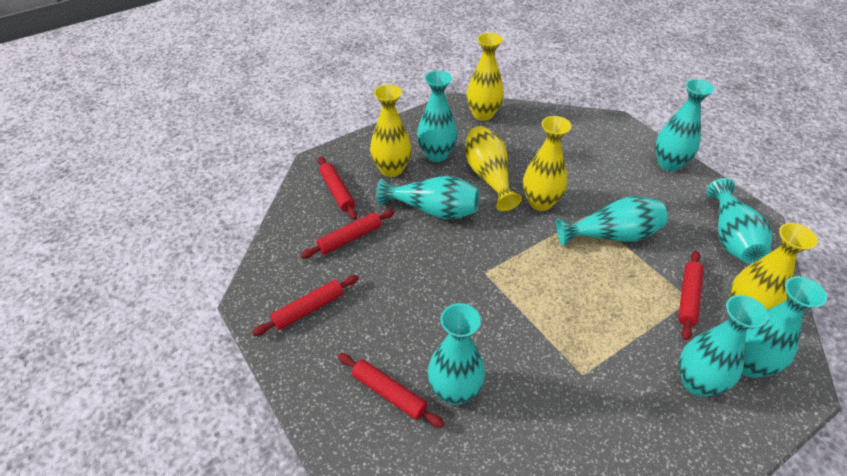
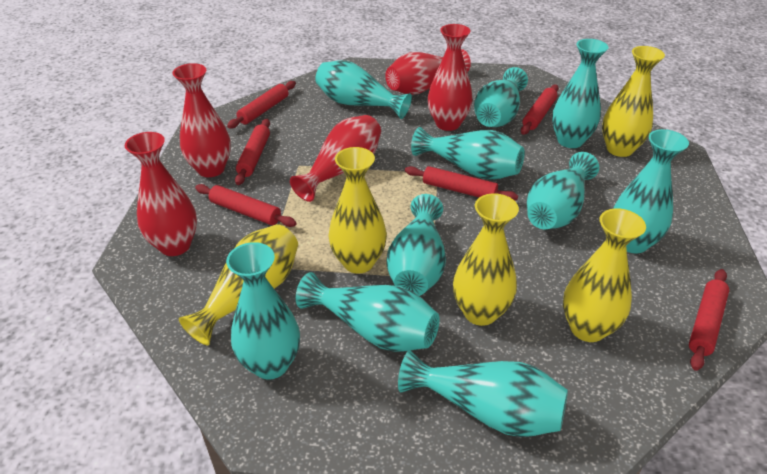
red rolling pin: 5 -> 6
red vase: 0 -> 5
turquoise vase: 8 -> 10

